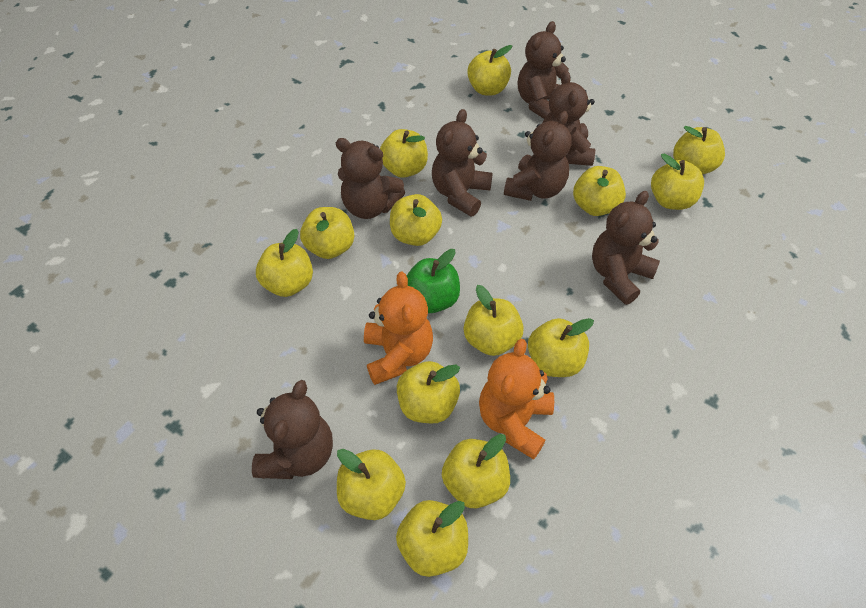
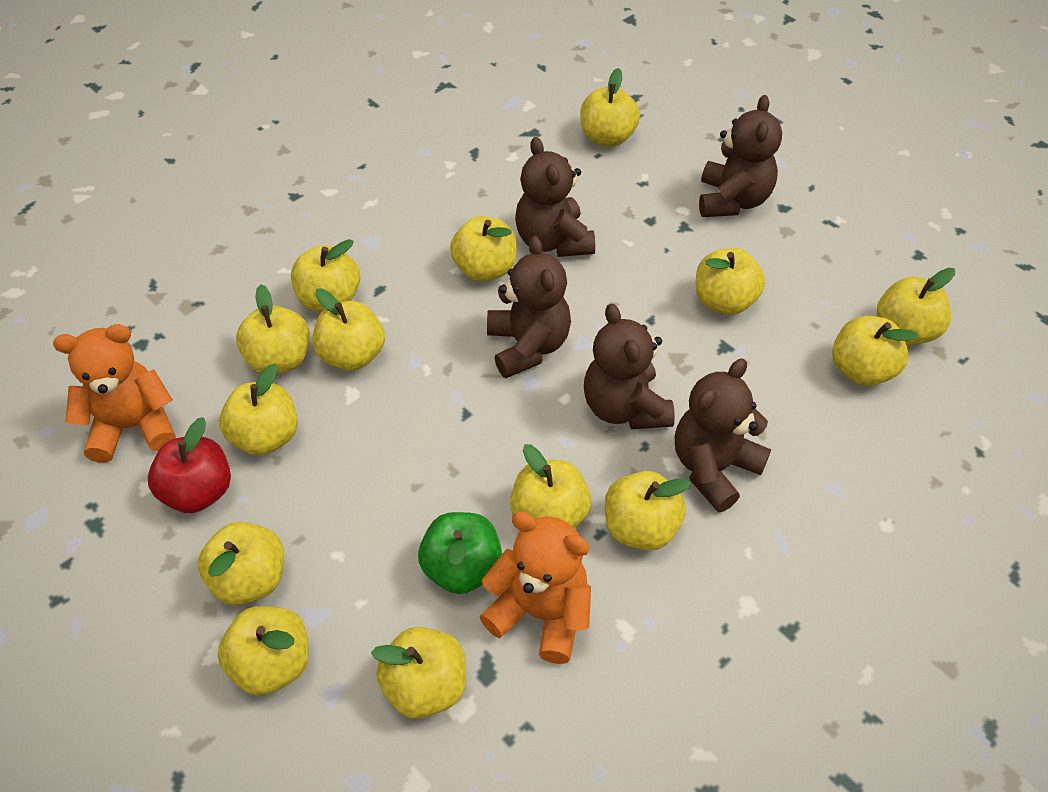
brown teddy bear: 7 -> 5
red apple: 0 -> 1

